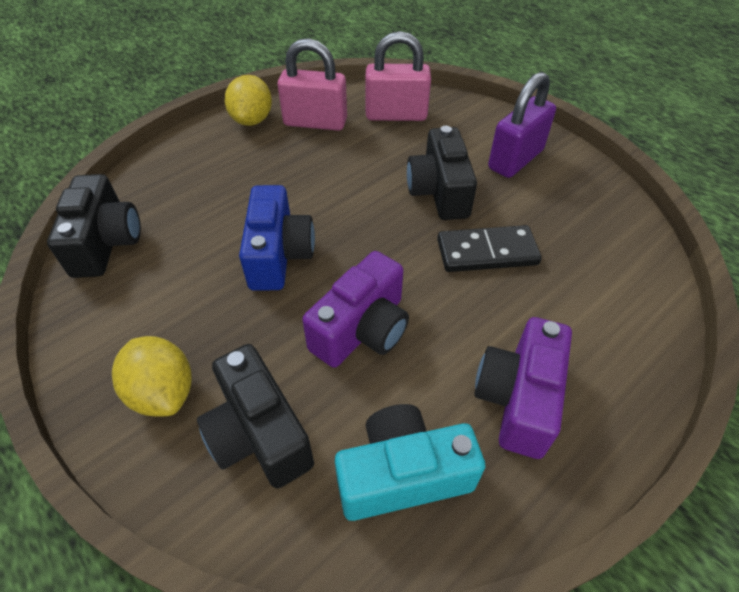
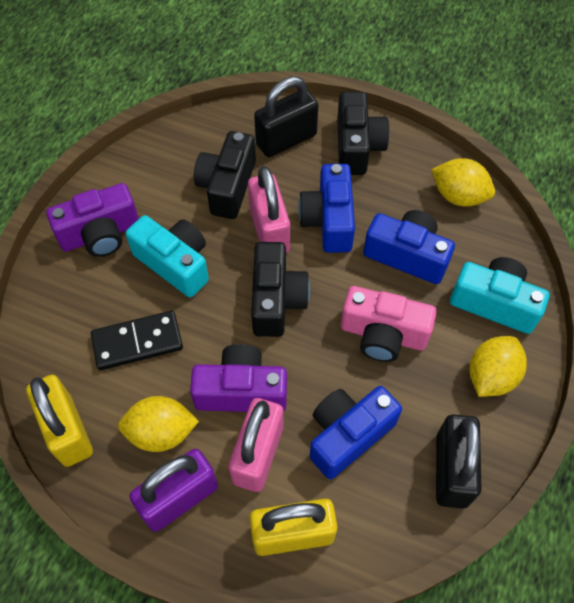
black padlock: 0 -> 2
blue camera: 1 -> 3
pink camera: 0 -> 1
turquoise camera: 1 -> 2
yellow lemon: 2 -> 3
yellow padlock: 0 -> 2

